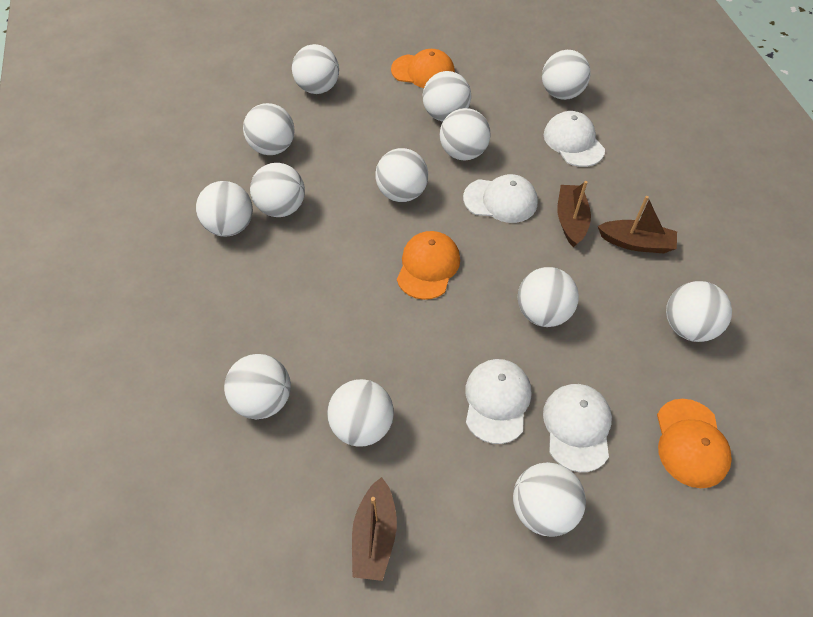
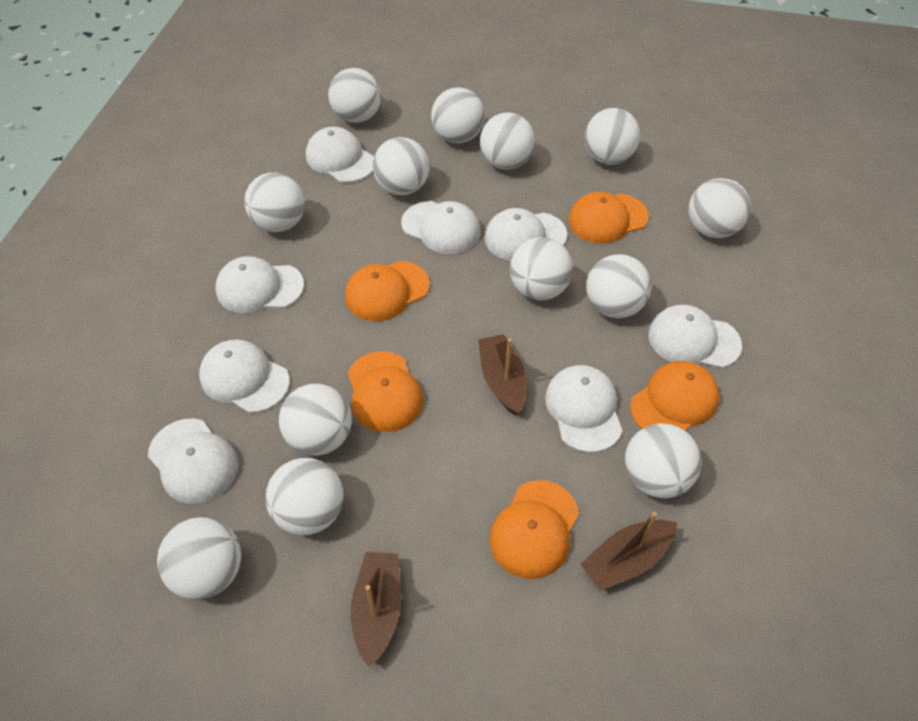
orange cap: 3 -> 5
white cap: 4 -> 8

